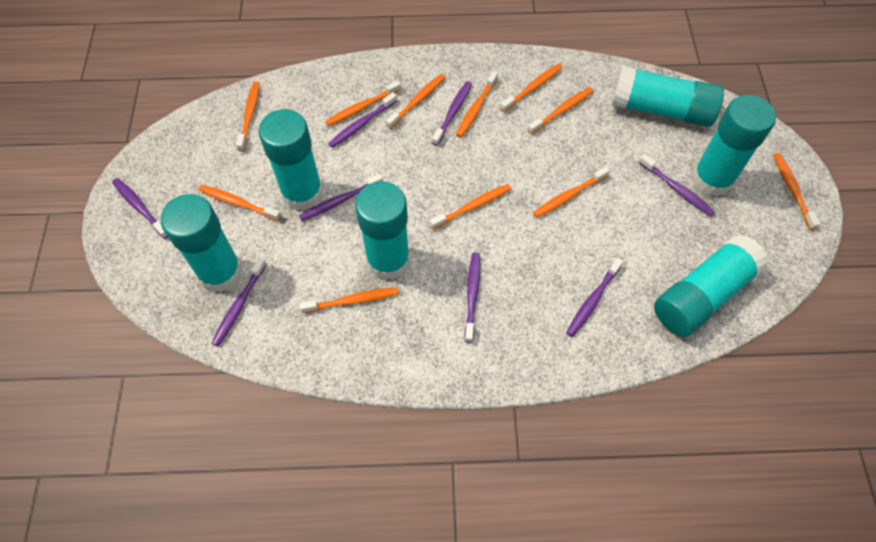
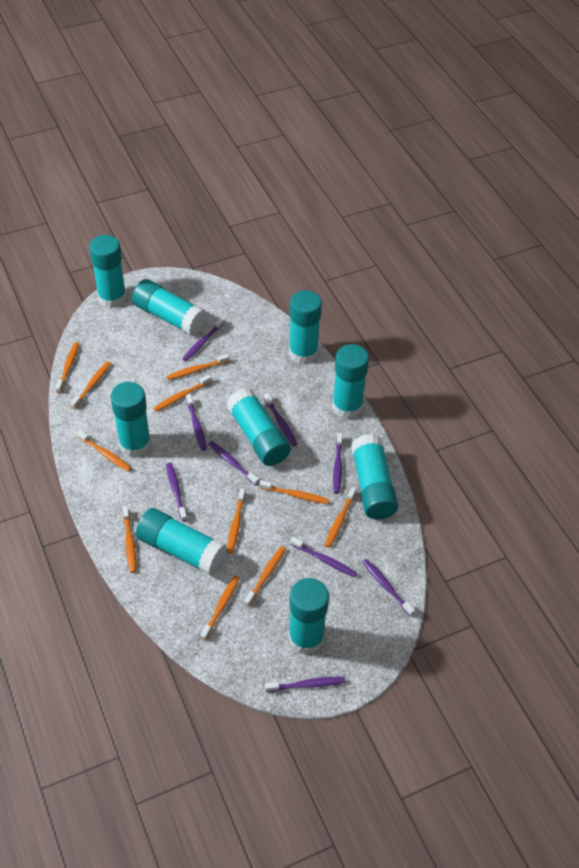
purple toothbrush: 8 -> 9
turquoise glue stick: 6 -> 9

